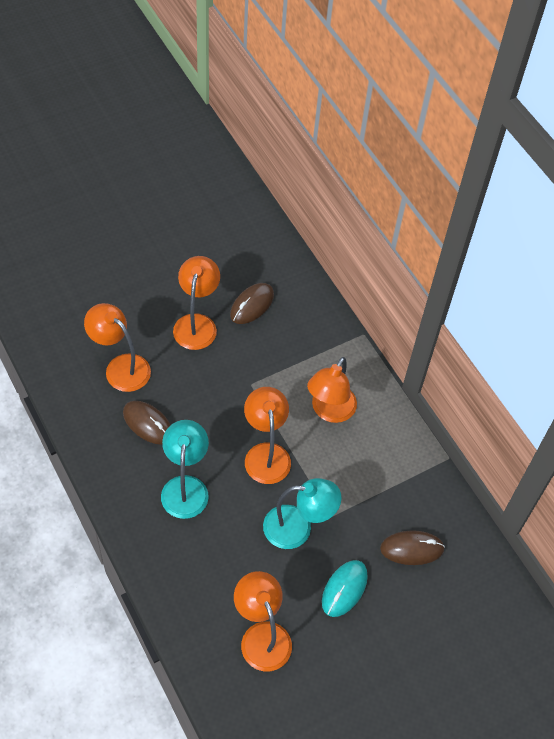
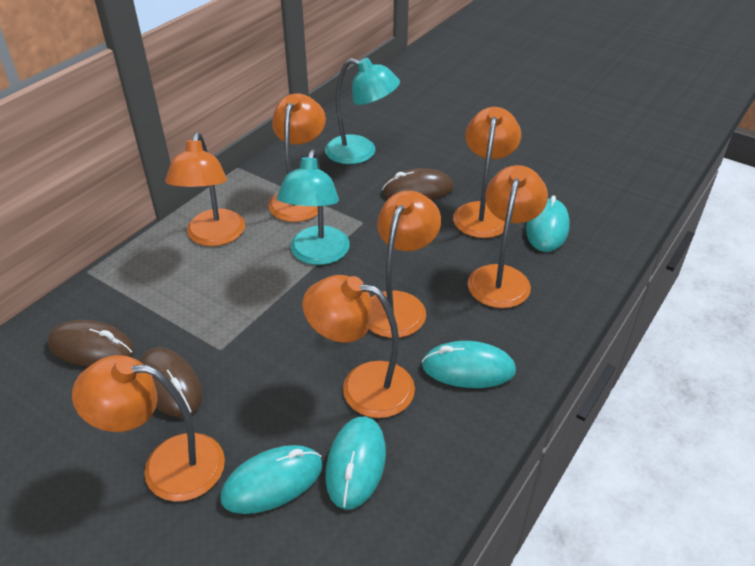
orange lamp: 5 -> 7
turquoise mouse: 1 -> 4

